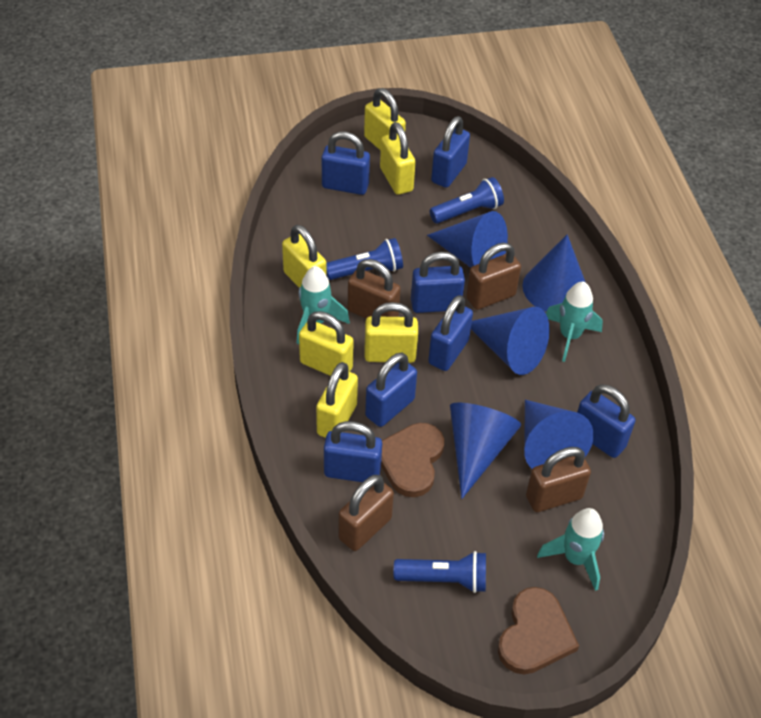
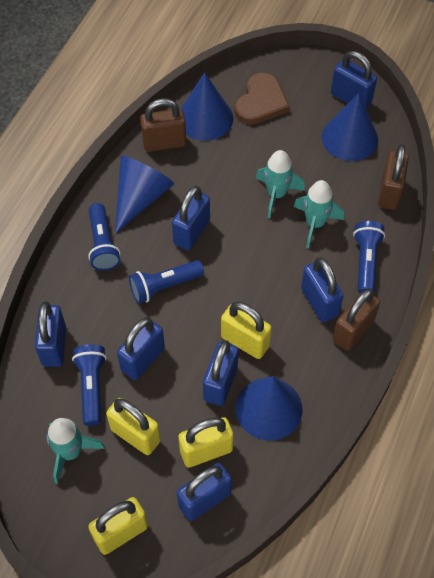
blue cone: 5 -> 4
blue flashlight: 3 -> 4
brown heart: 2 -> 1
brown padlock: 4 -> 3
yellow padlock: 6 -> 4

